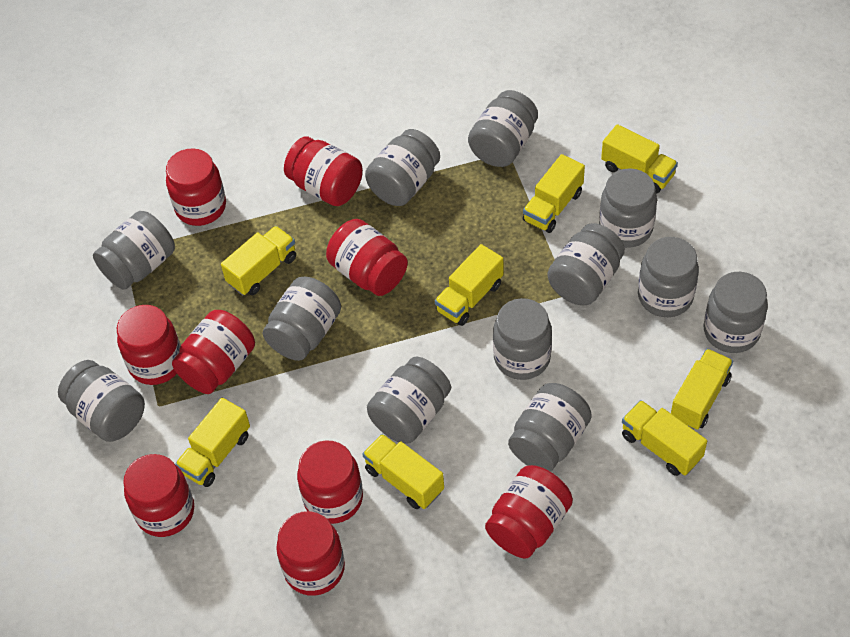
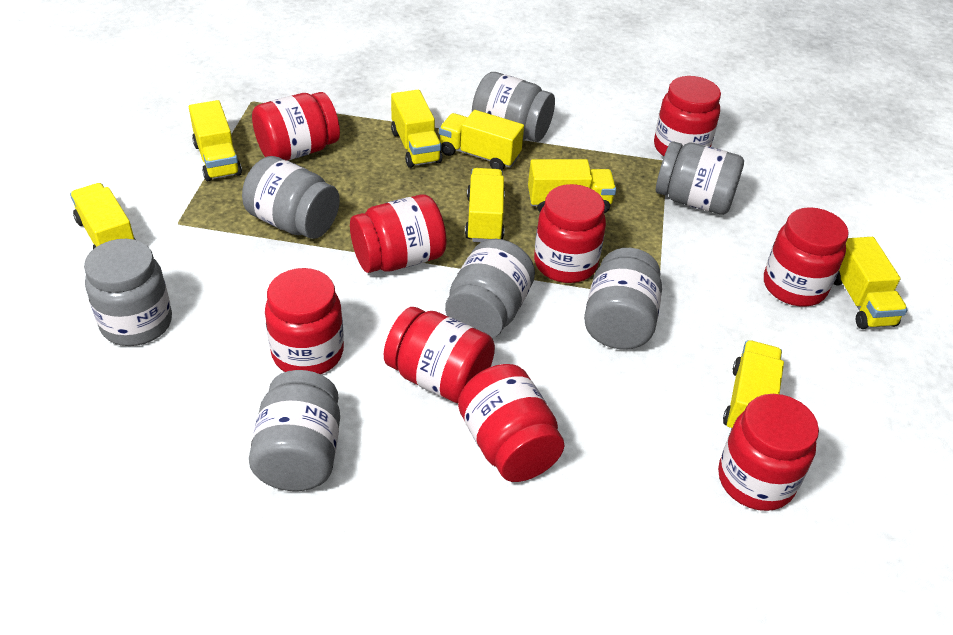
grey jar: 12 -> 7

